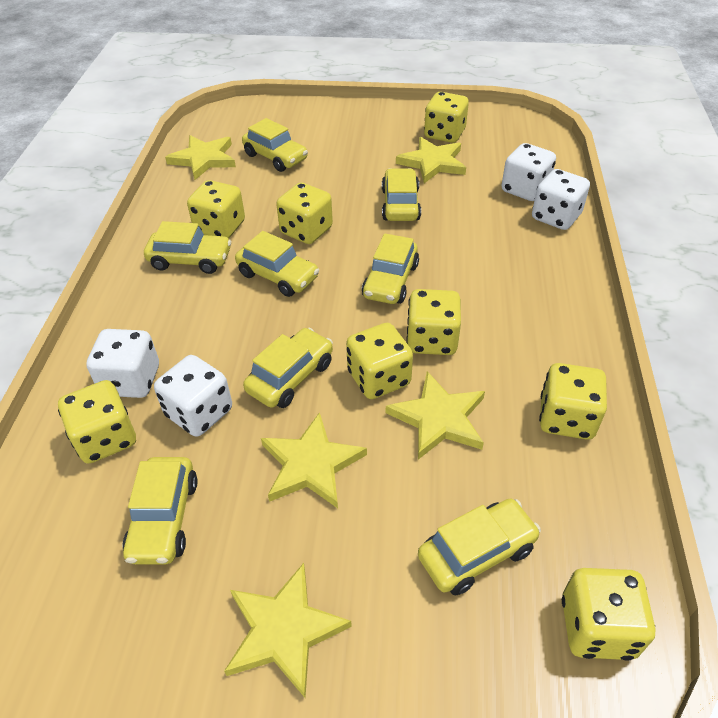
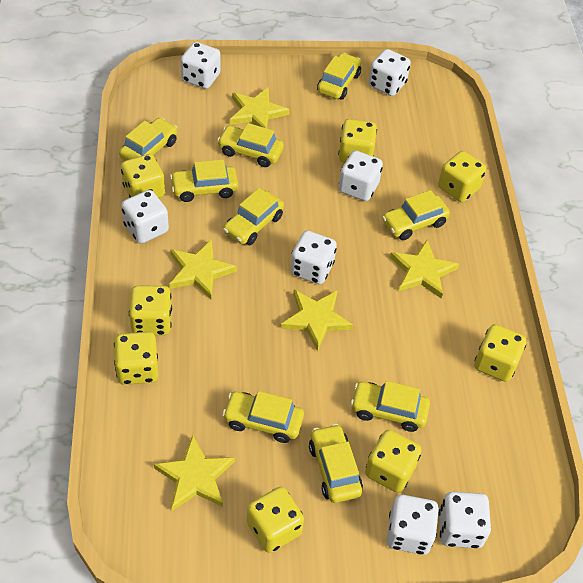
white dice: 4 -> 7
yellow car: 8 -> 9

